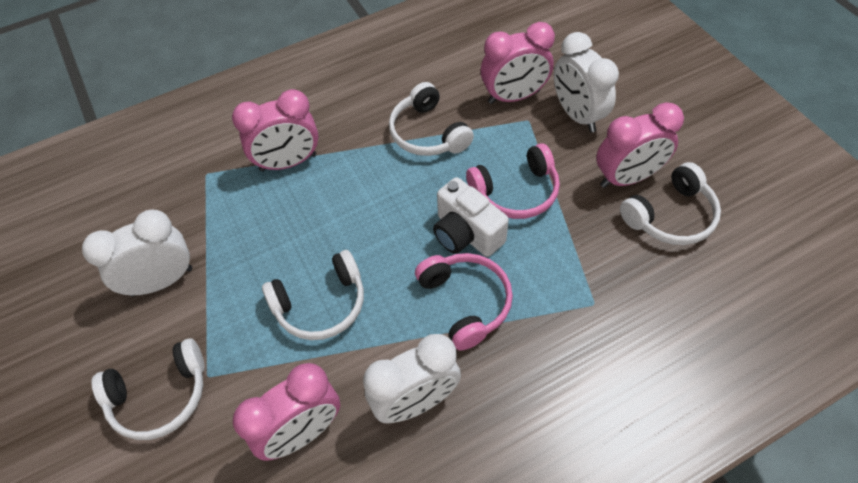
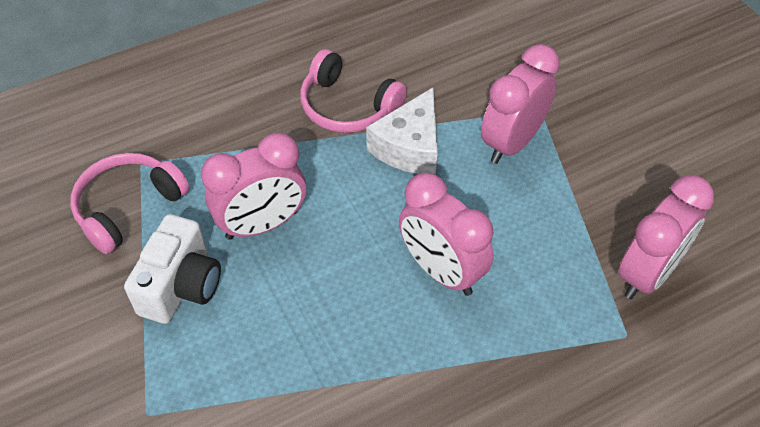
white cheese: 0 -> 1
white clock: 3 -> 0
white headphones: 4 -> 0

